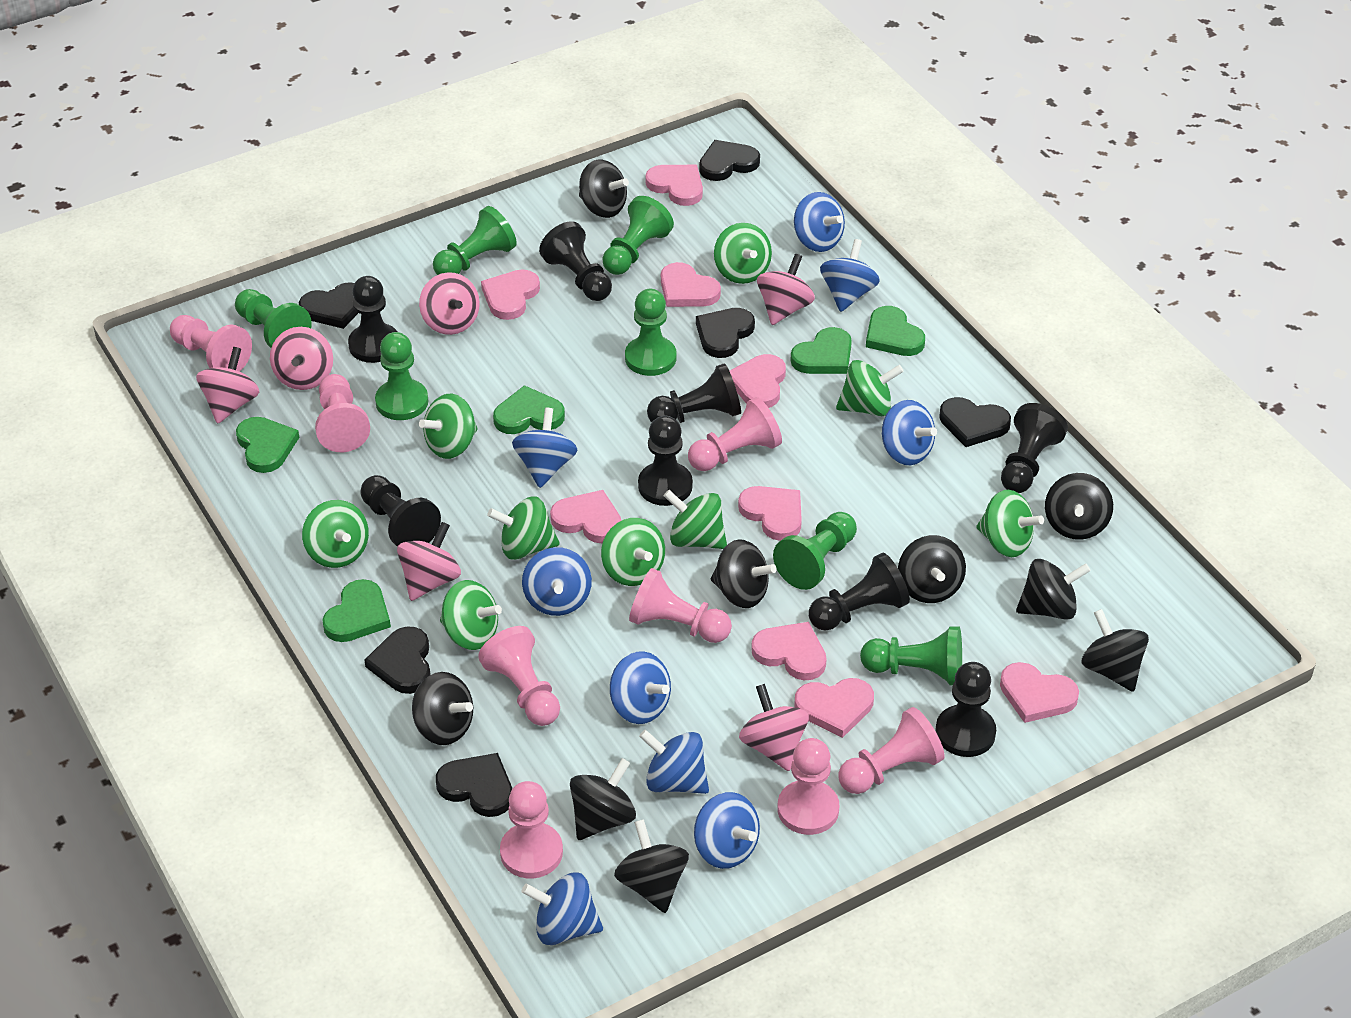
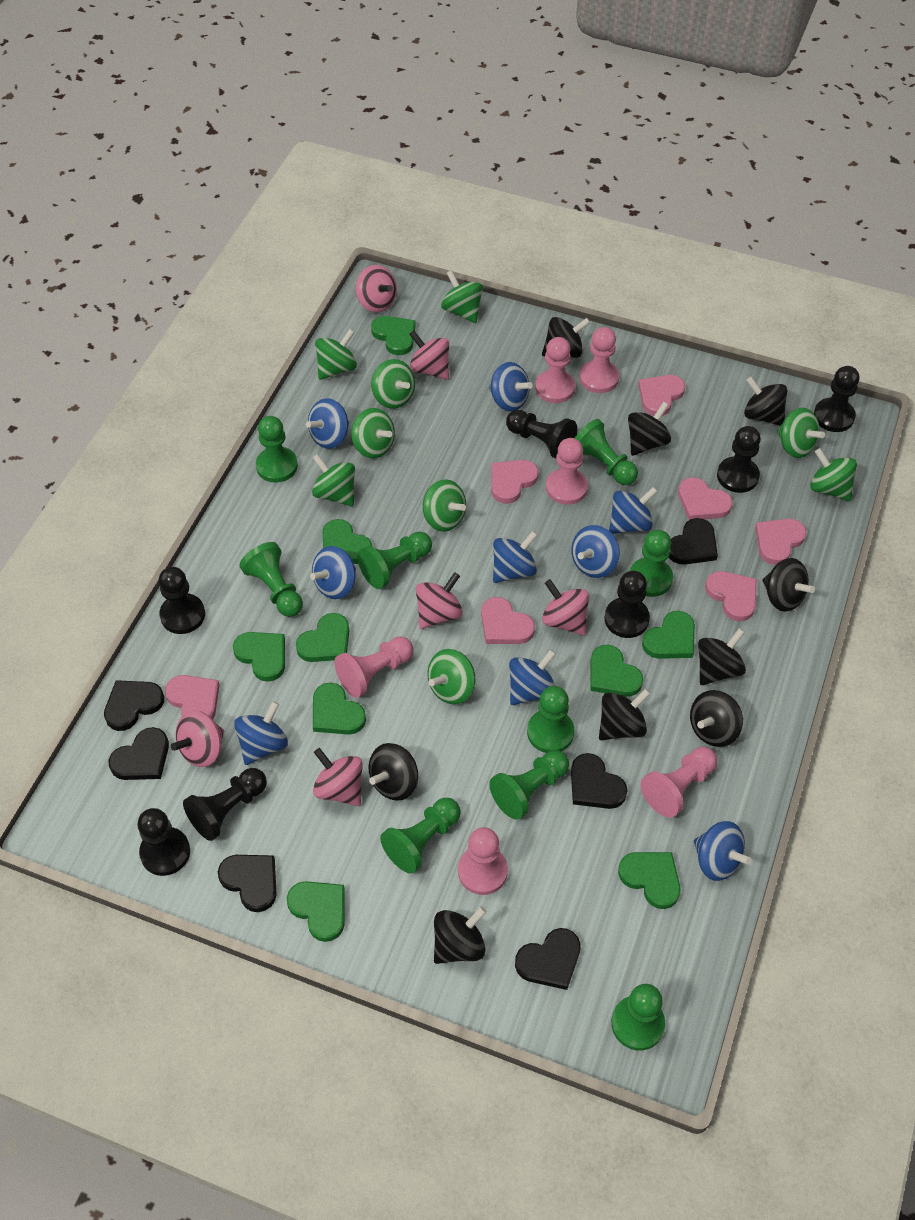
black pawn: 8 -> 7
green heart: 5 -> 9
green pawn: 7 -> 9
pink heart: 9 -> 7
pink pawn: 8 -> 6

